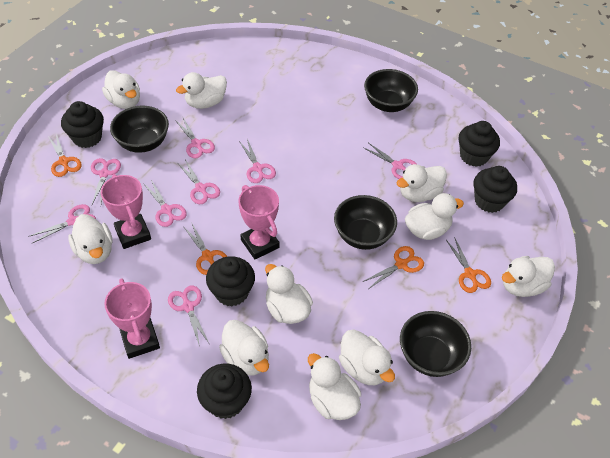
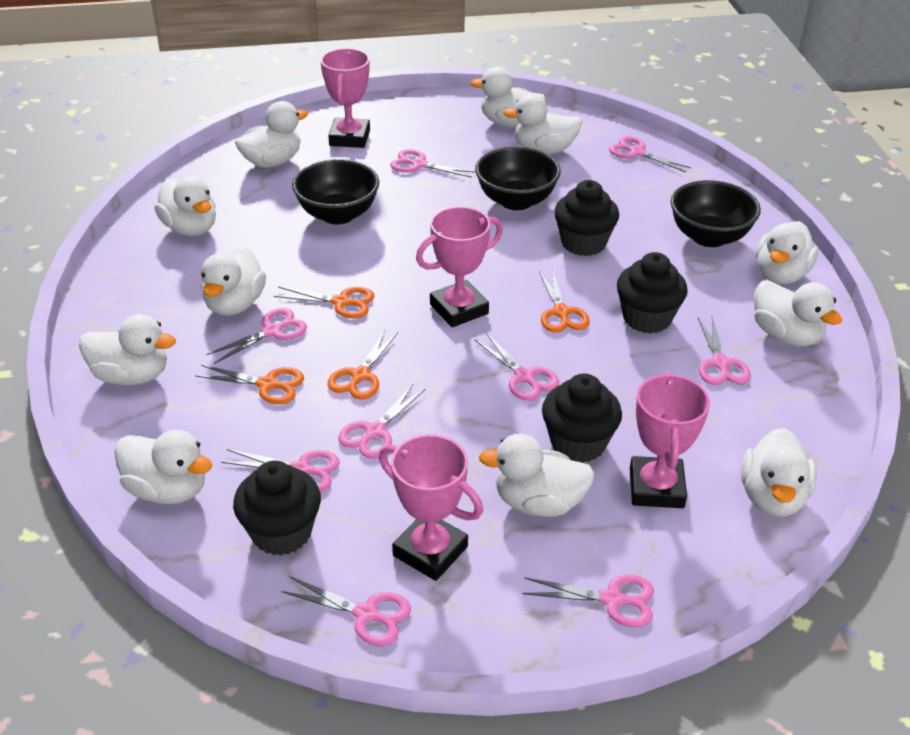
black bowl: 4 -> 3
black cupcake: 5 -> 4
pink scissors: 8 -> 9
pink trophy: 3 -> 4
white duck: 10 -> 11

